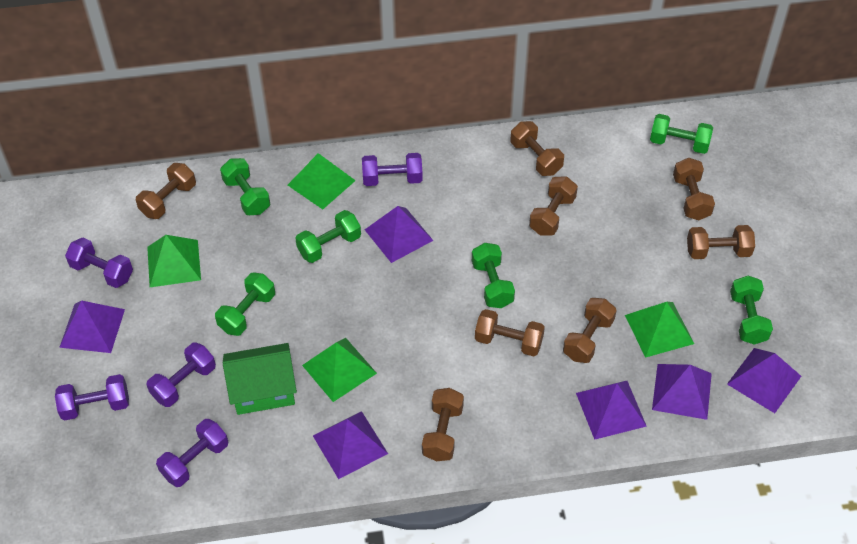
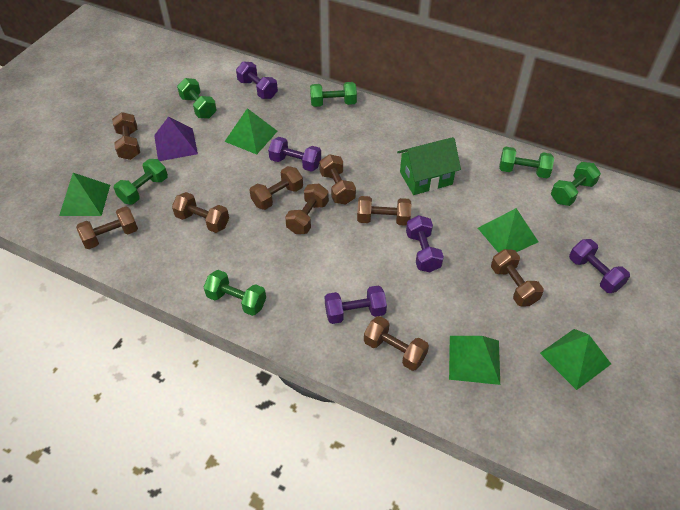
brown dumbbell: 8 -> 9
green pyramid: 4 -> 5
purple pyramid: 6 -> 1

